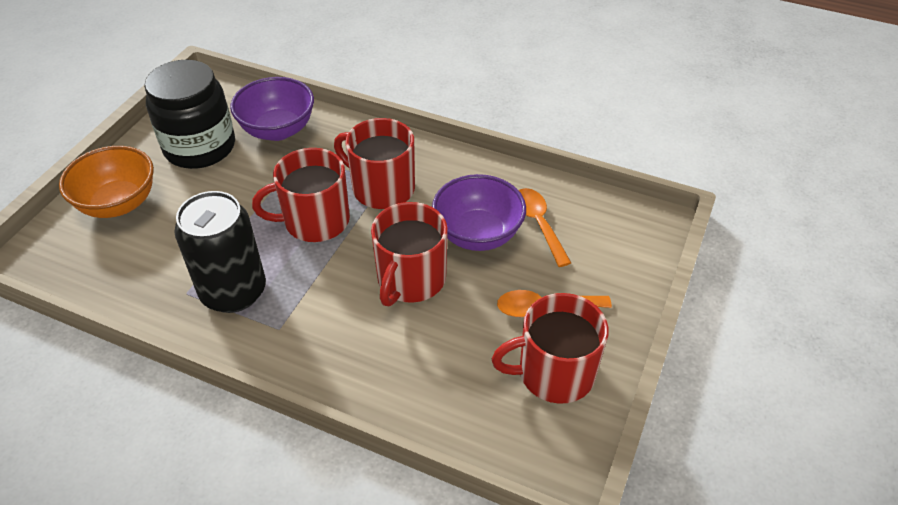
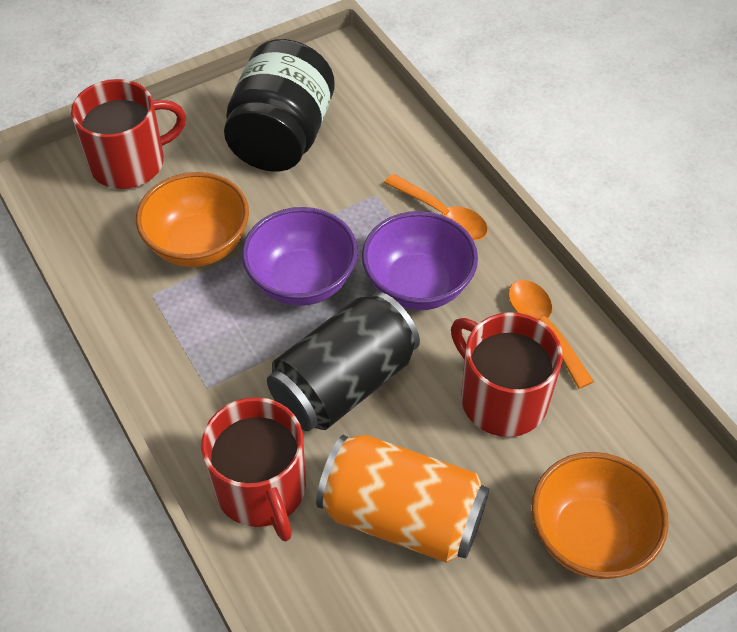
orange bowl: 1 -> 2
orange can: 0 -> 1
red mug: 4 -> 3

